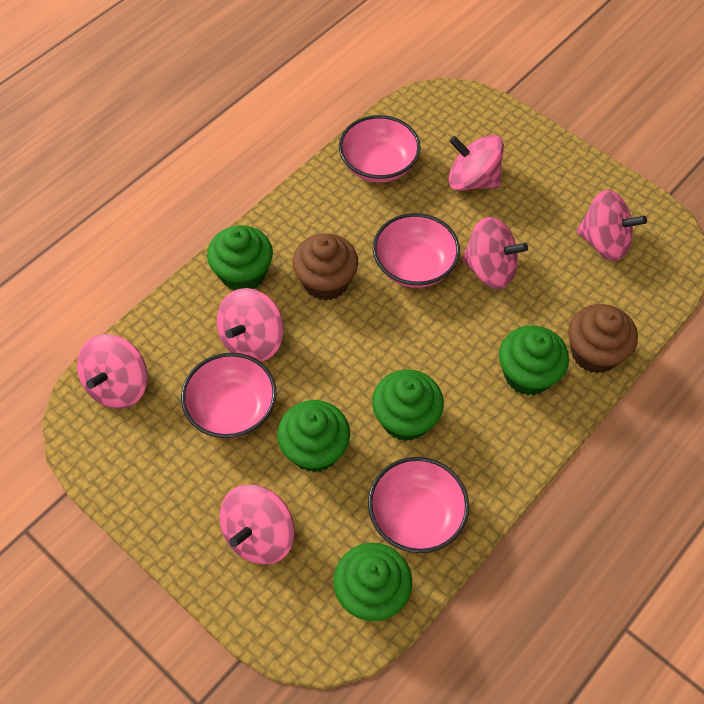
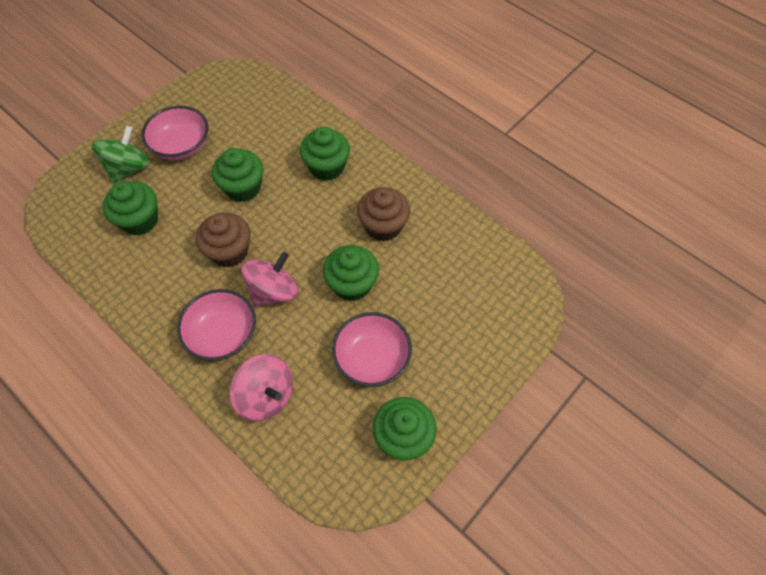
green spinning top: 0 -> 1
pink bowl: 4 -> 3
pink spinning top: 6 -> 2

